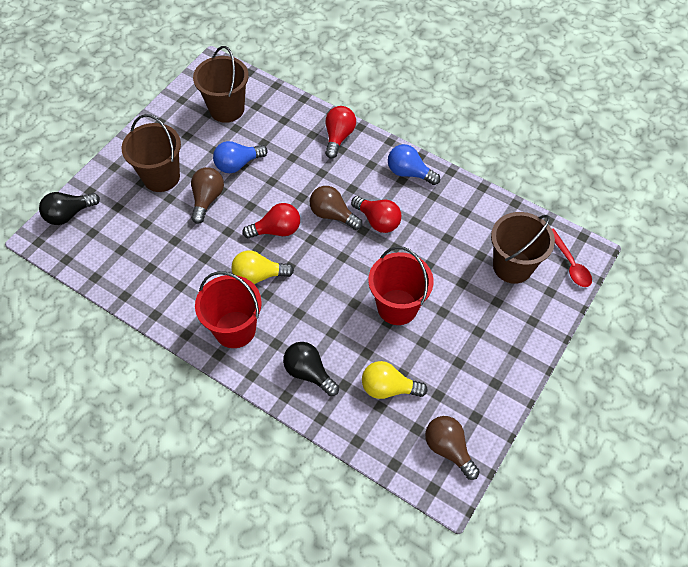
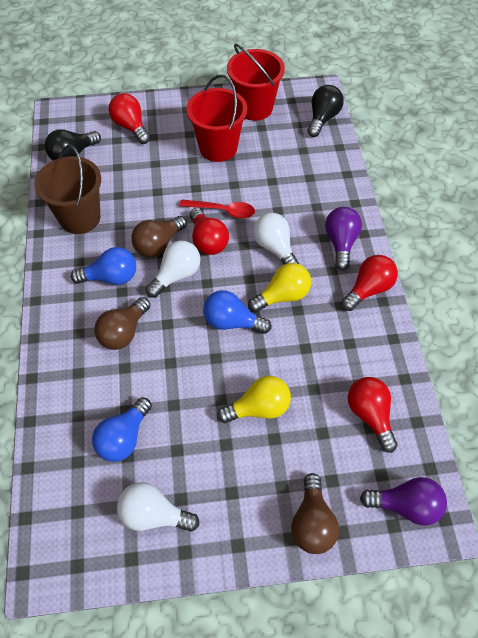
blue light bulb: 2 -> 3
brown bucket: 3 -> 1
purple light bulb: 0 -> 2
red light bulb: 3 -> 4
white light bulb: 0 -> 3

